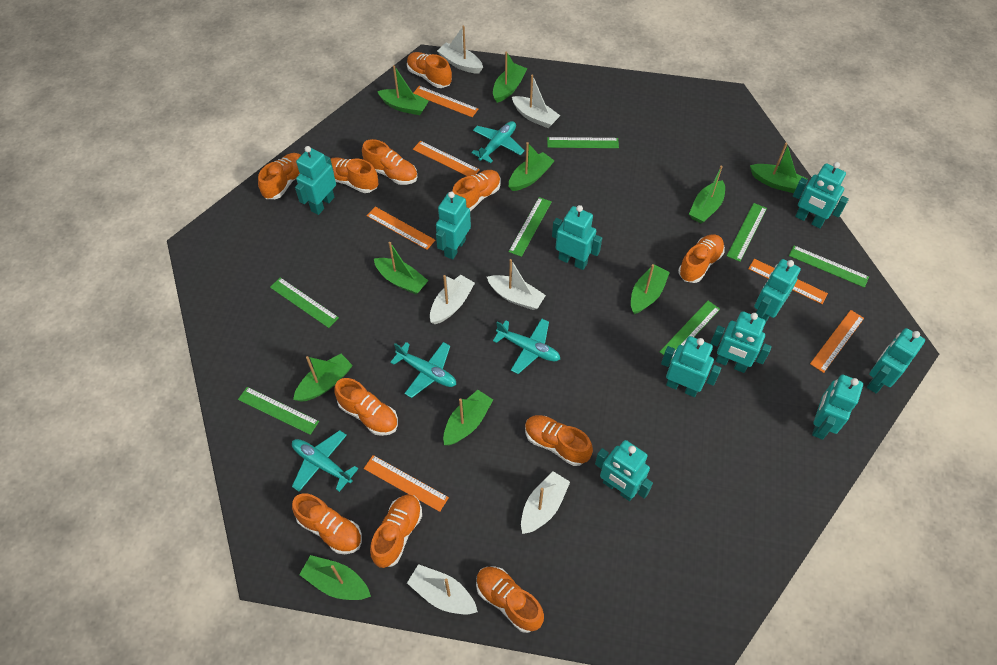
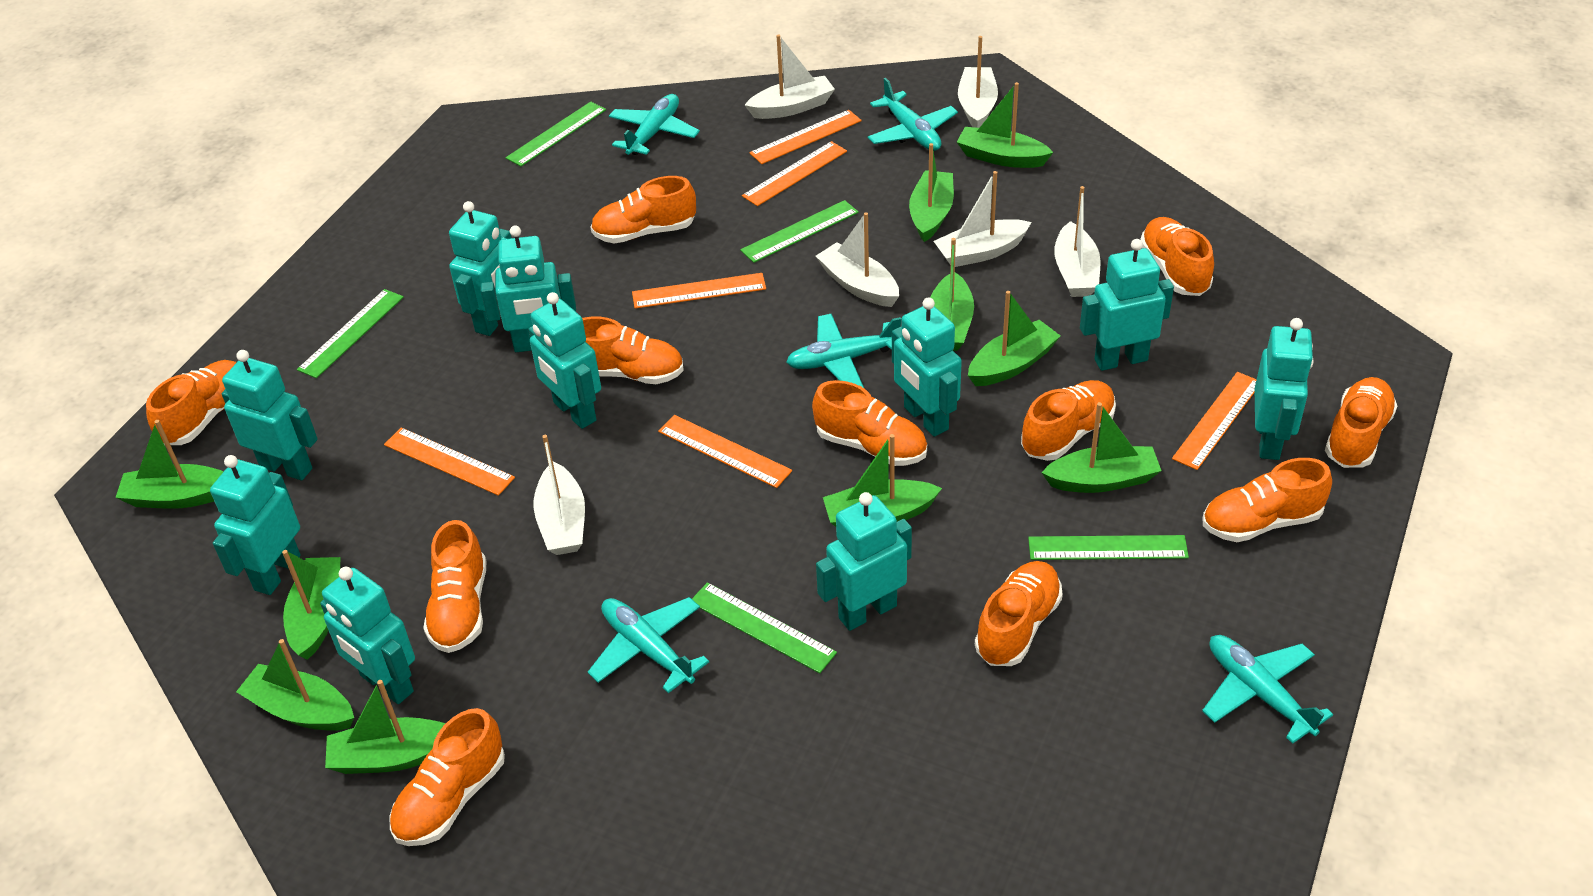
green ruler: 7 -> 5
turquoise plane: 4 -> 5

